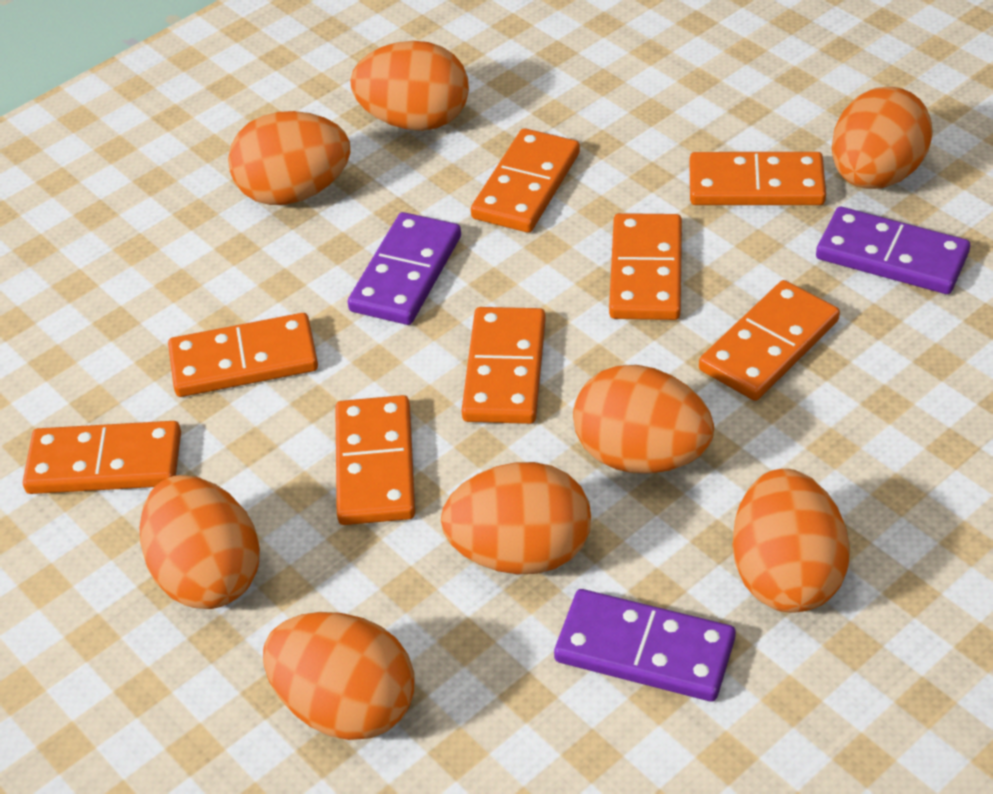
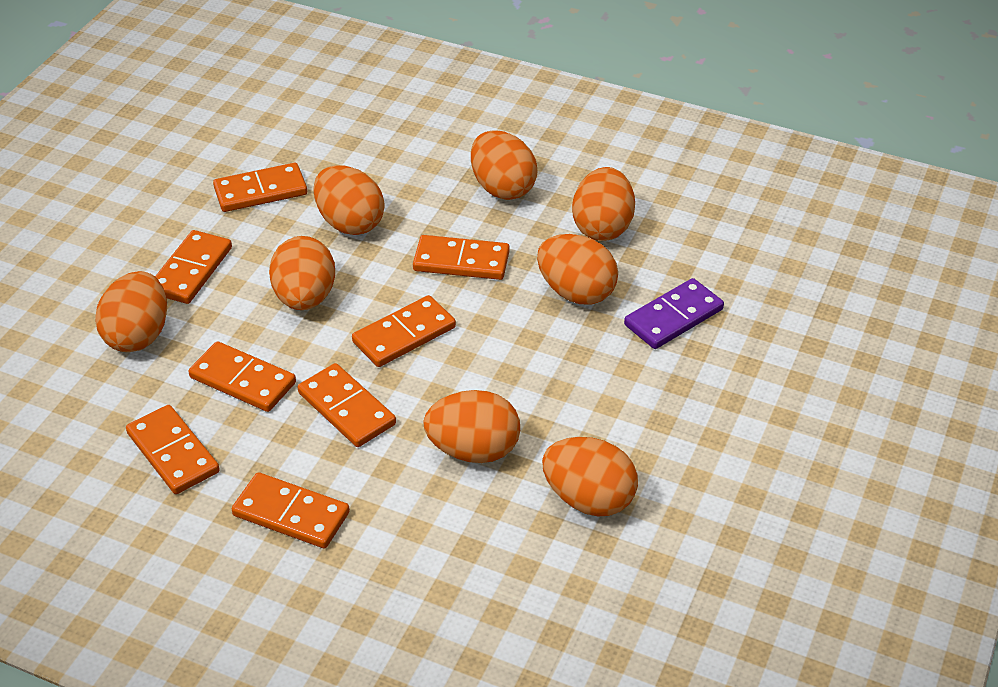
purple domino: 3 -> 1

